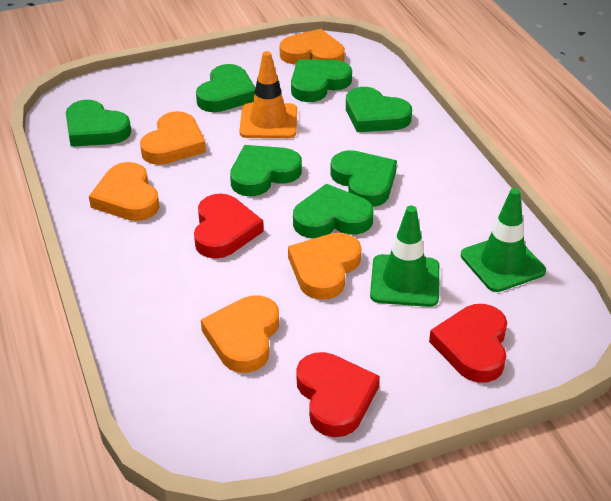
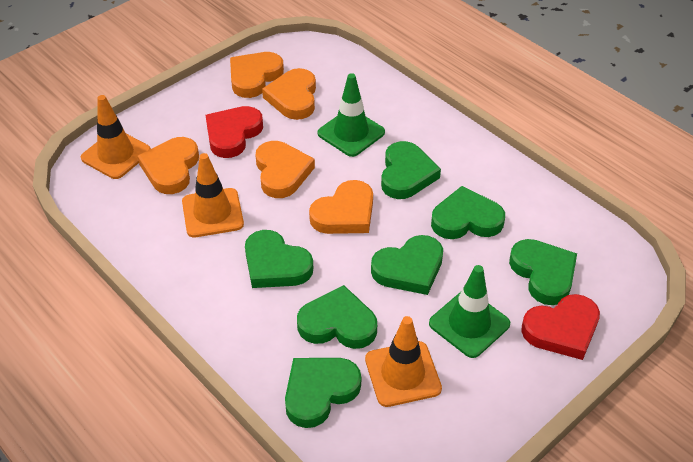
orange traffic cone: 1 -> 3
red heart: 3 -> 2

